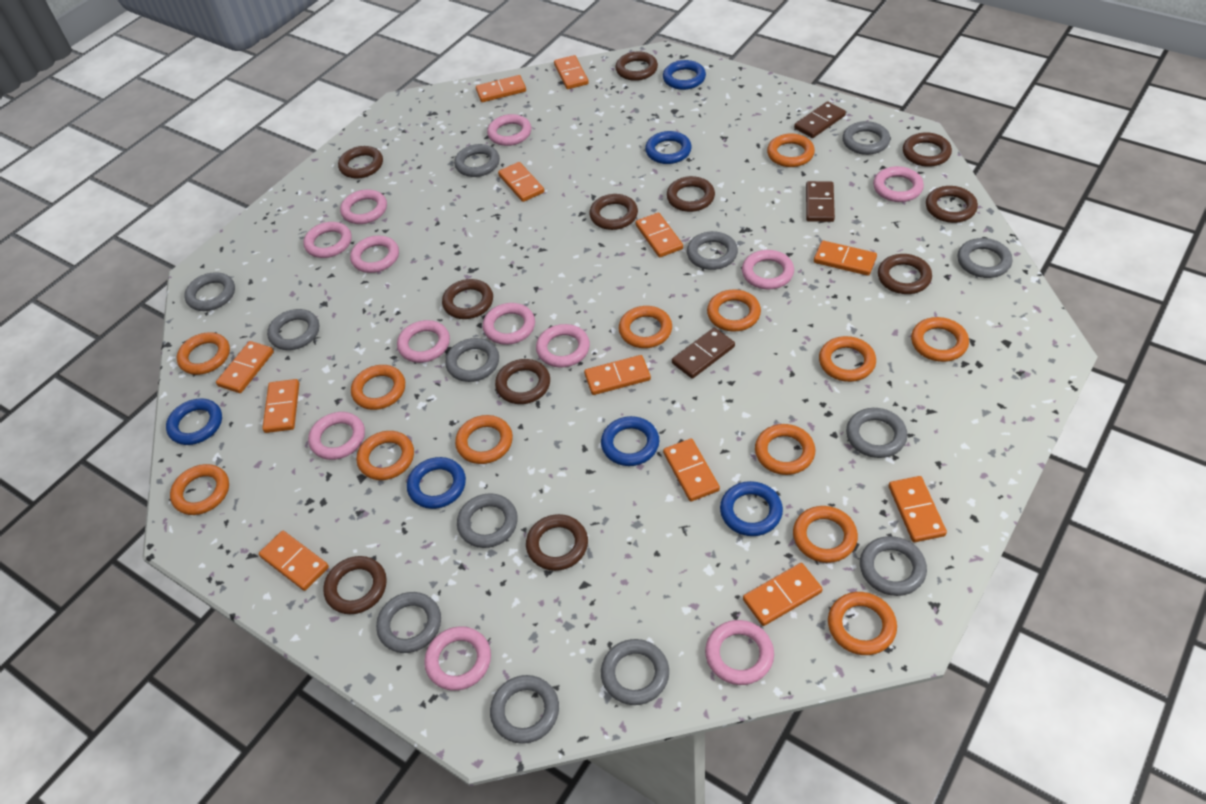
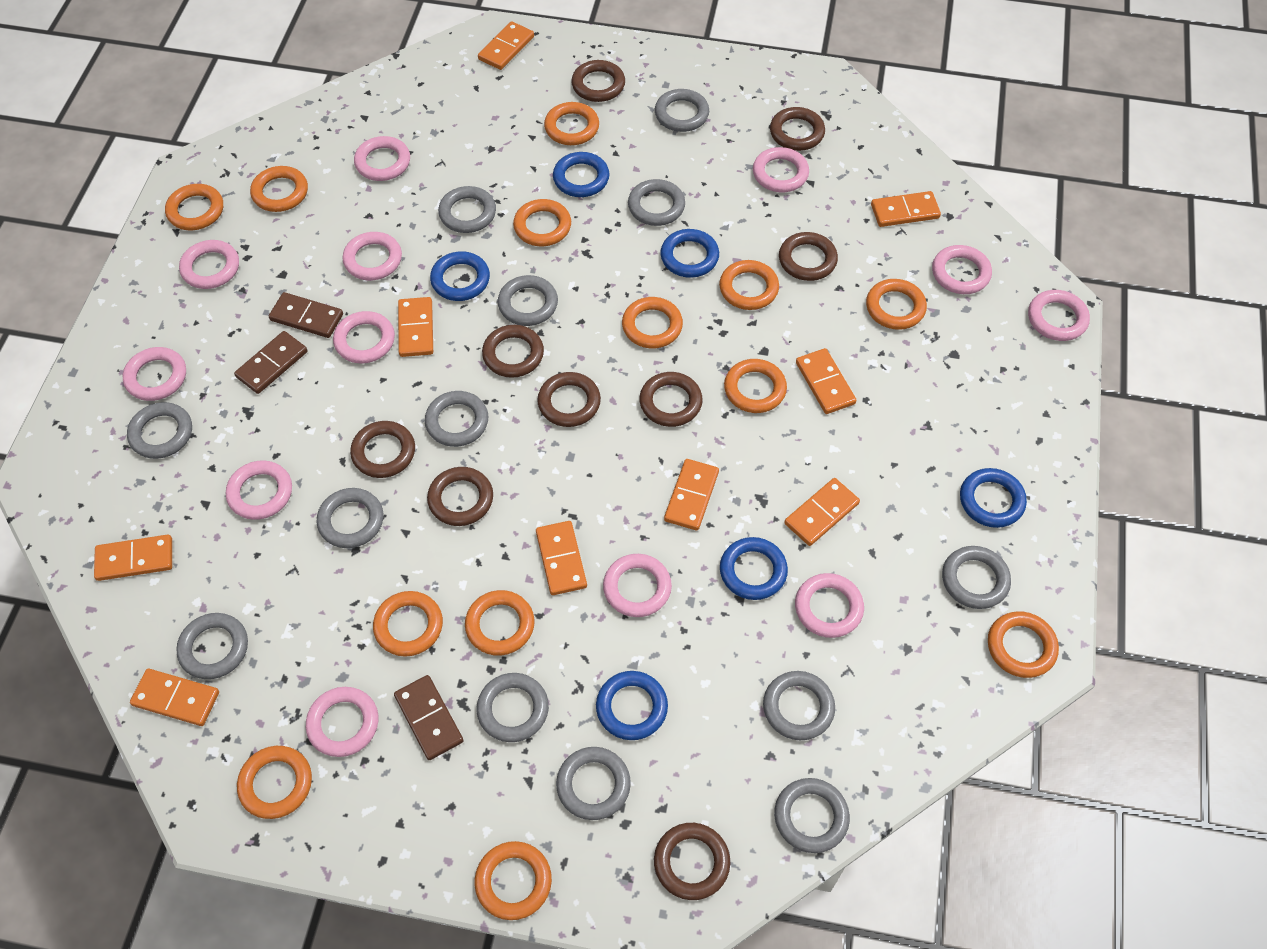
brown ring: 11 -> 9
orange domino: 12 -> 9

